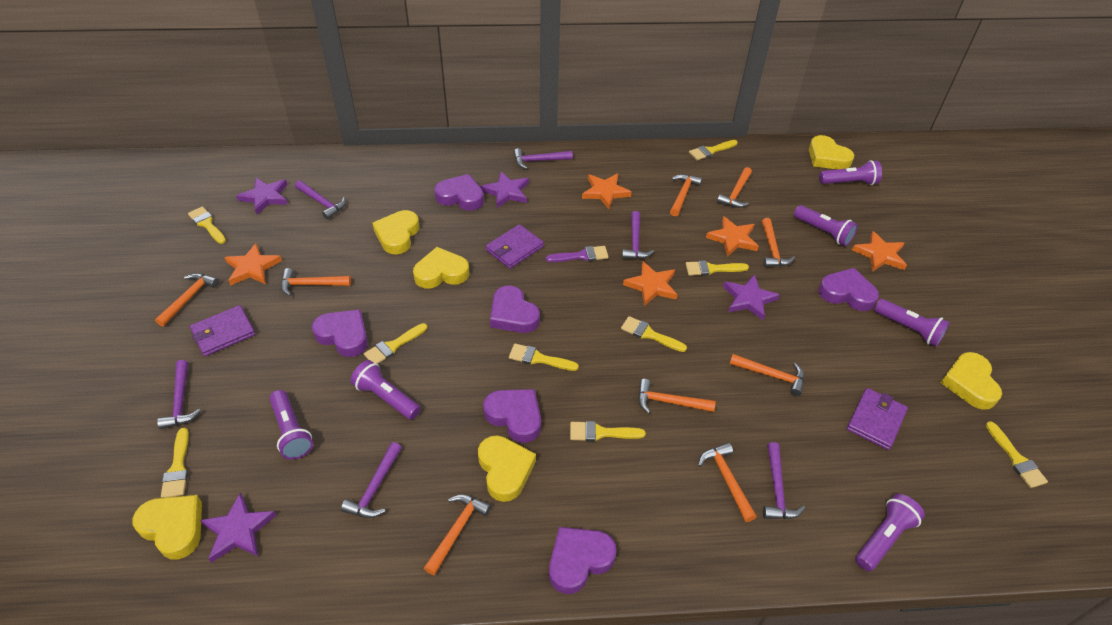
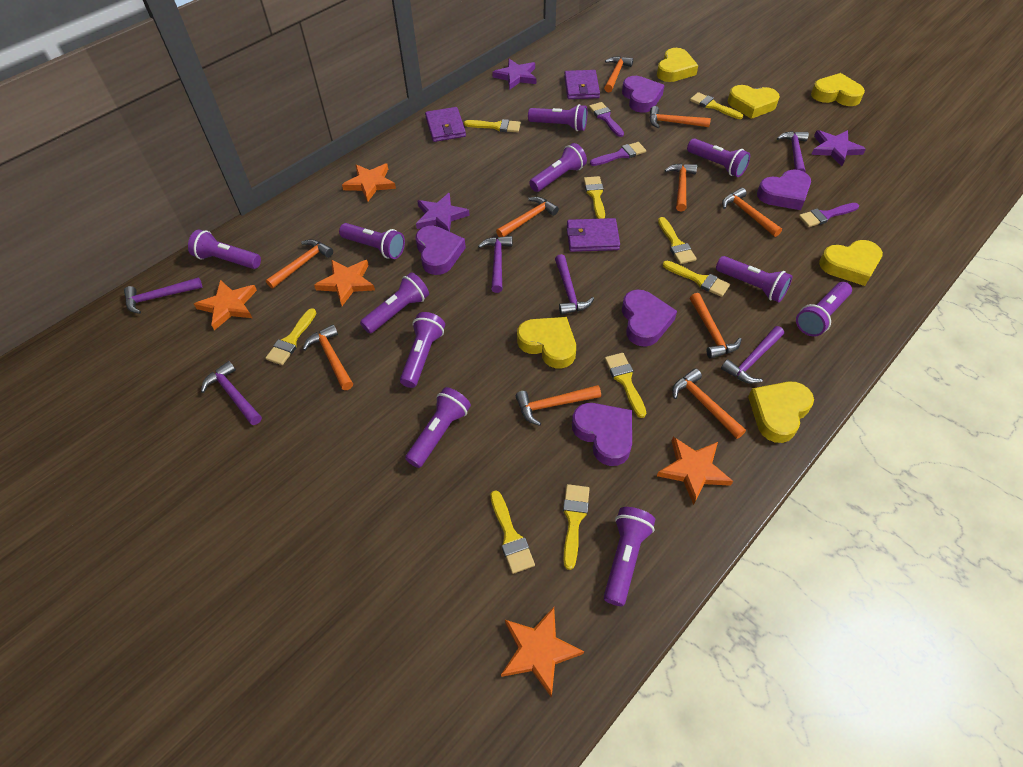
orange hammer: 9 -> 10
purple brush: 1 -> 3
purple flashlight: 6 -> 11
purple heart: 6 -> 5
purple star: 4 -> 3

